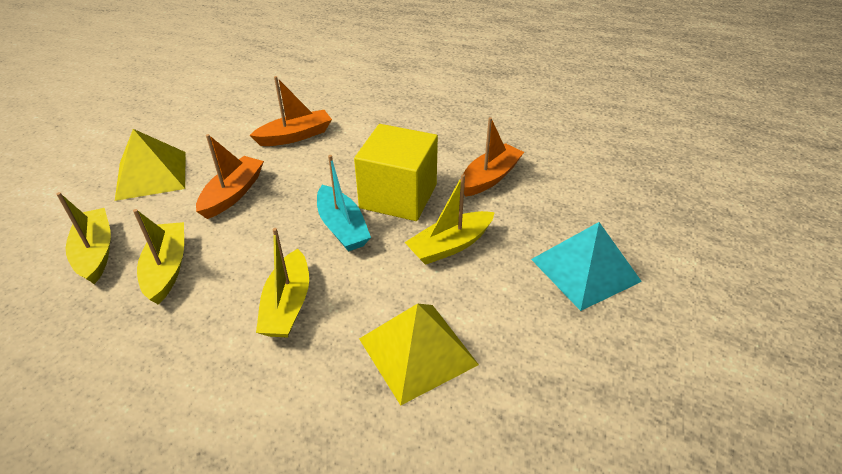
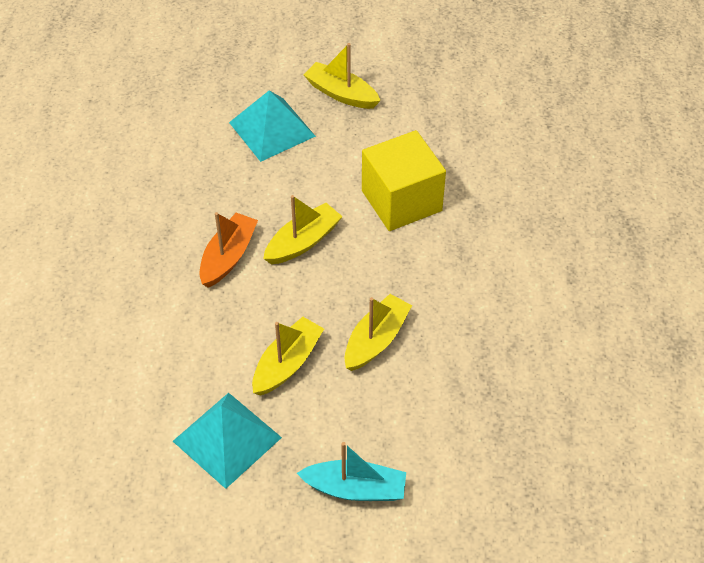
orange boat: 3 -> 1
turquoise pyramid: 1 -> 2
yellow pyramid: 2 -> 0

